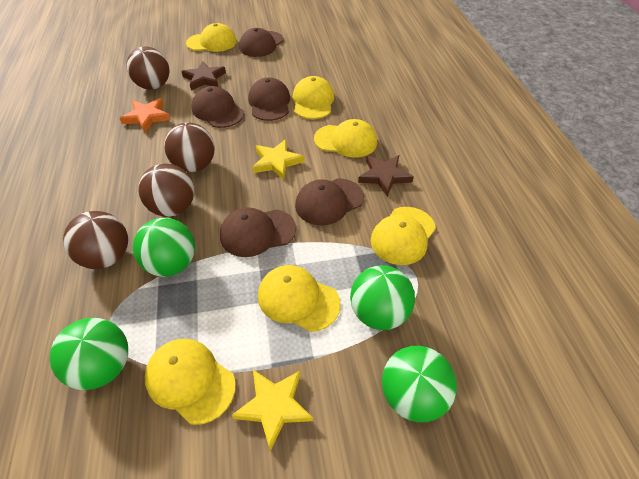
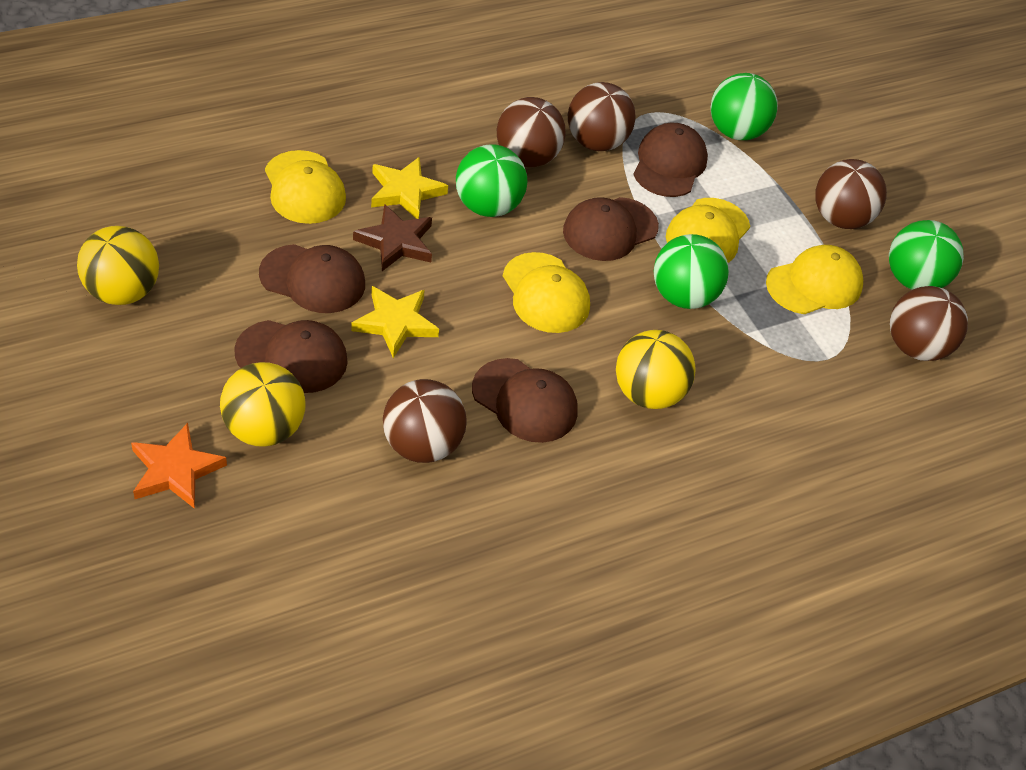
brown ball: 4 -> 5
brown star: 2 -> 1
yellow ball: 0 -> 3
yellow cap: 6 -> 4

